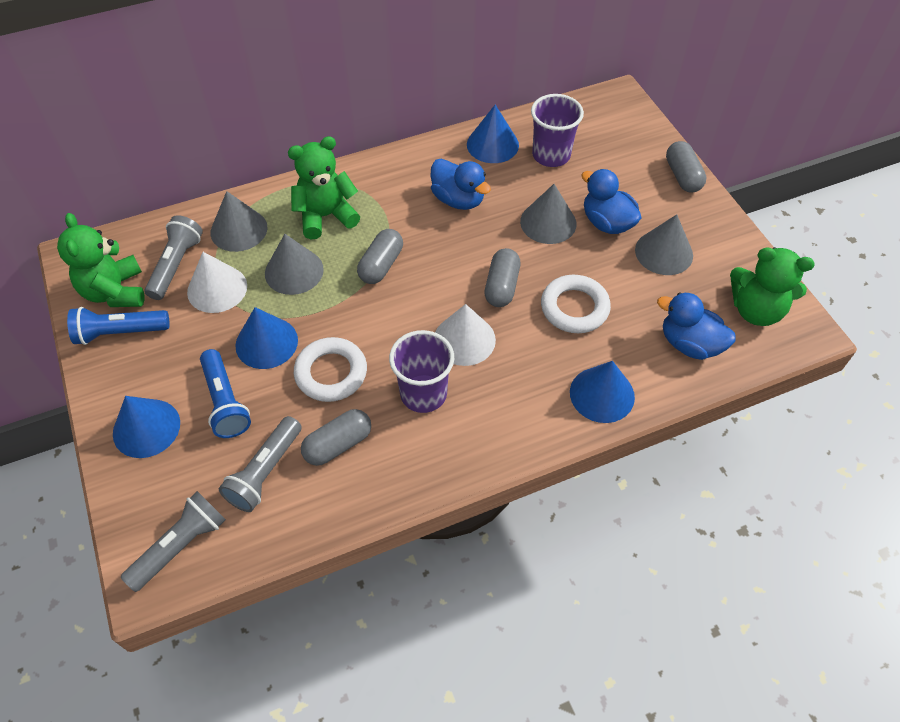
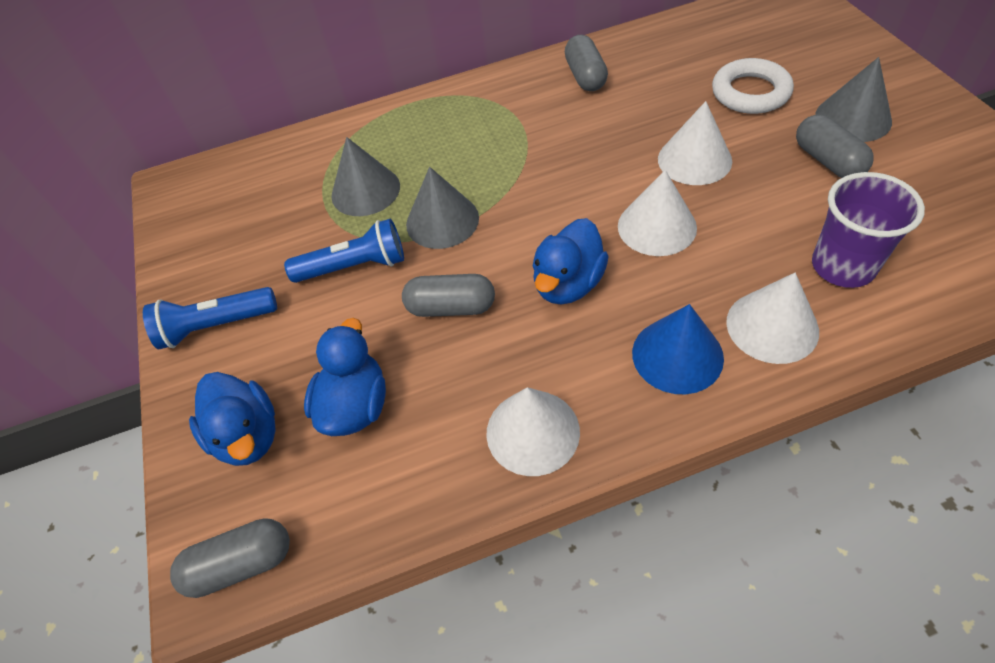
blue cone: 4 -> 1
green teddy bear: 3 -> 0
grey cone: 4 -> 3
grey flashlight: 3 -> 0
purple cup: 2 -> 1
white cone: 2 -> 4
white ring: 2 -> 1

